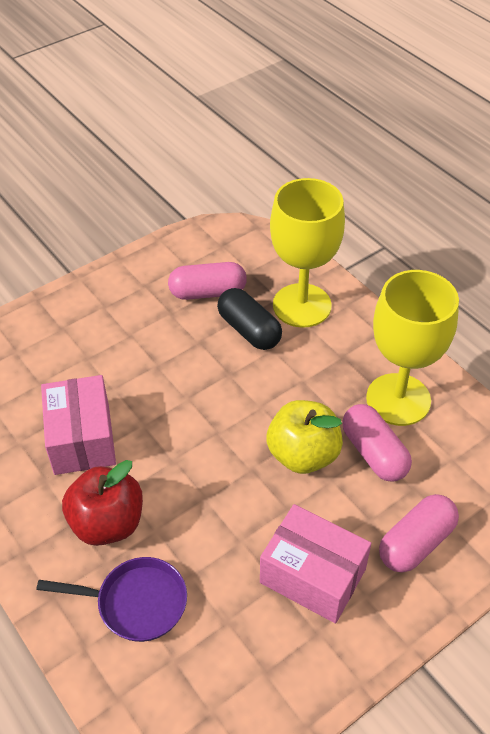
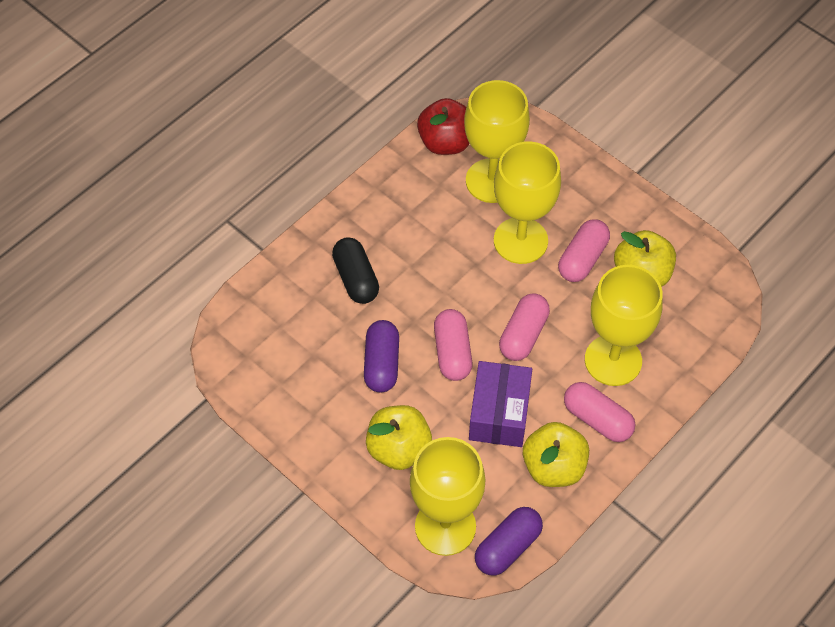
pink box: 2 -> 0
pink capsule: 3 -> 4
purple box: 0 -> 1
purple capsule: 0 -> 2
purple pan: 1 -> 0
yellow apple: 1 -> 3
yellow goblet: 2 -> 4

